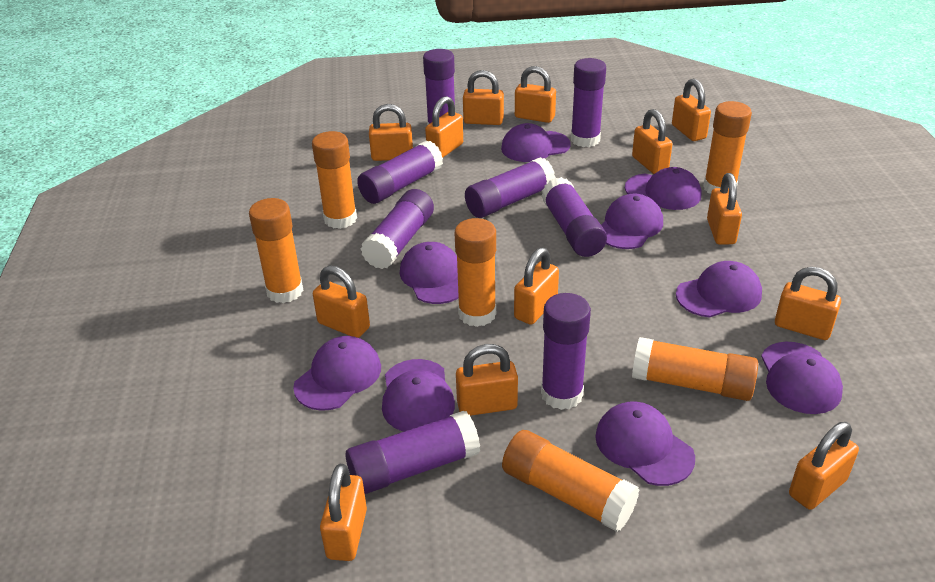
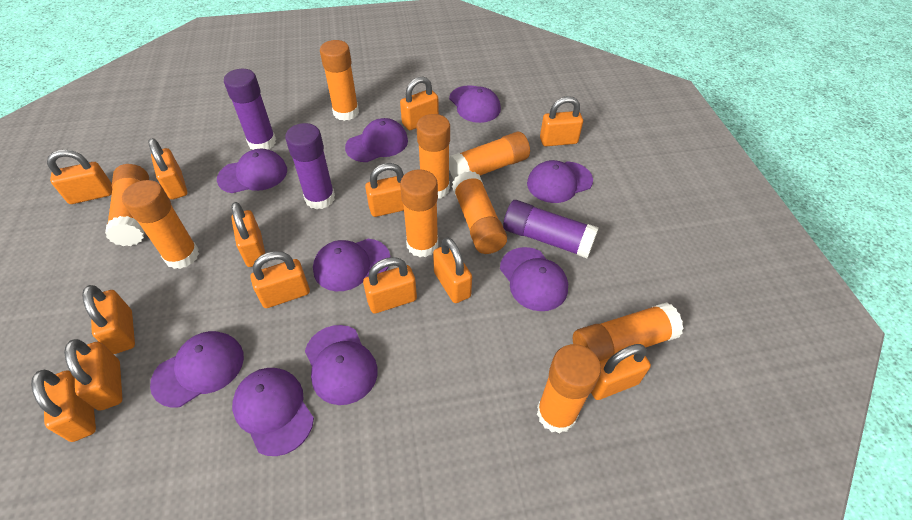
orange glue stick: 6 -> 9
purple glue stick: 8 -> 3

